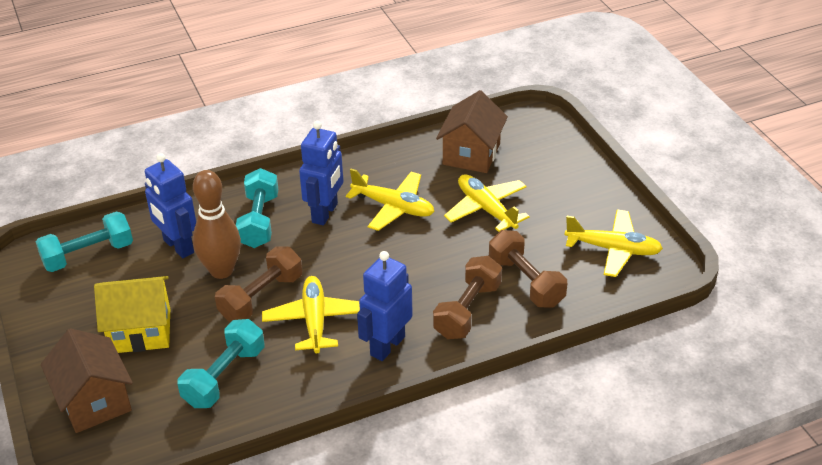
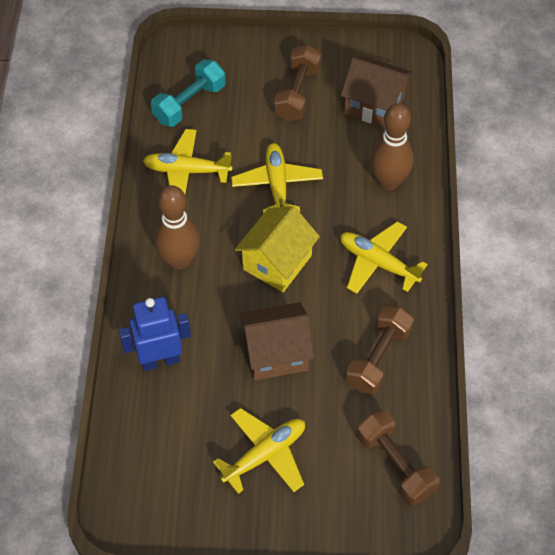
blue robot: 3 -> 1
brown bowling pin: 1 -> 2
turquoise dumbbell: 3 -> 1

